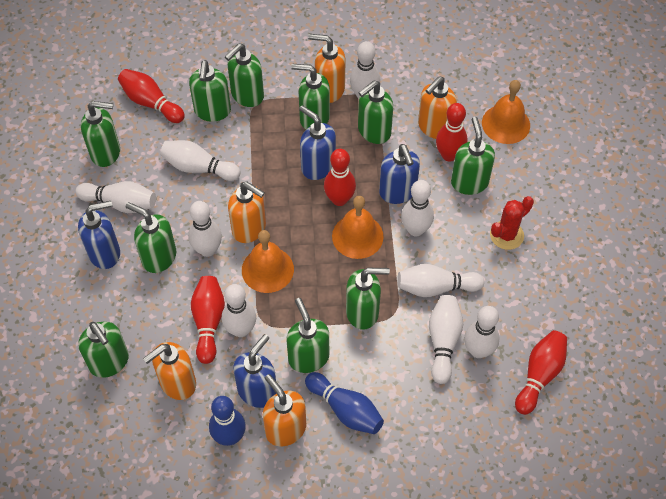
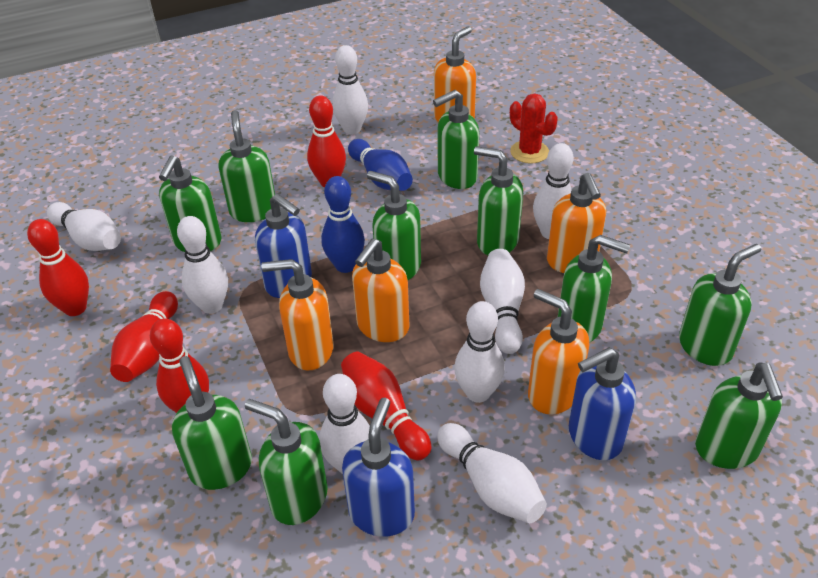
blue soap dispenser: 4 -> 3
orange bell: 3 -> 0
white bowling pin: 9 -> 8

